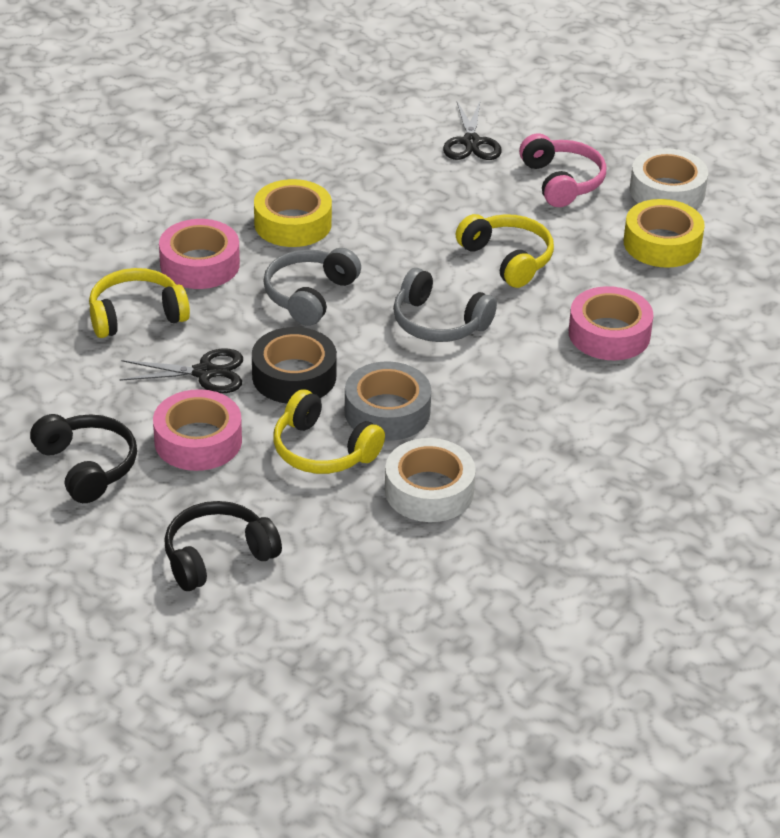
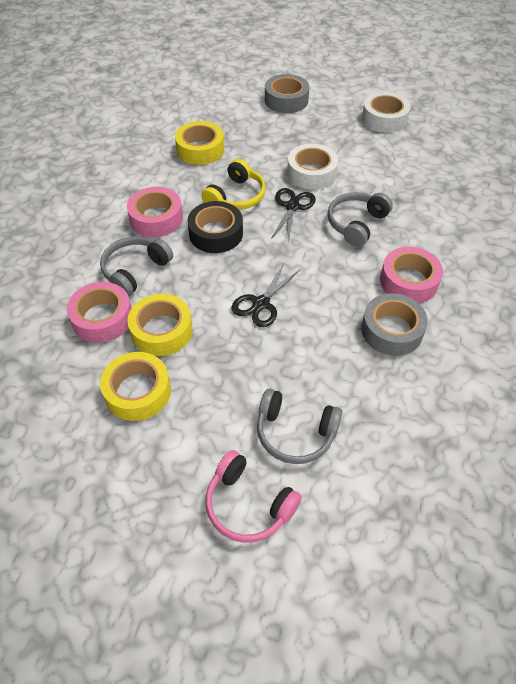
black headphones: 2 -> 0
grey headphones: 2 -> 3
grey tape: 1 -> 2
yellow headphones: 3 -> 1
yellow tape: 2 -> 3

